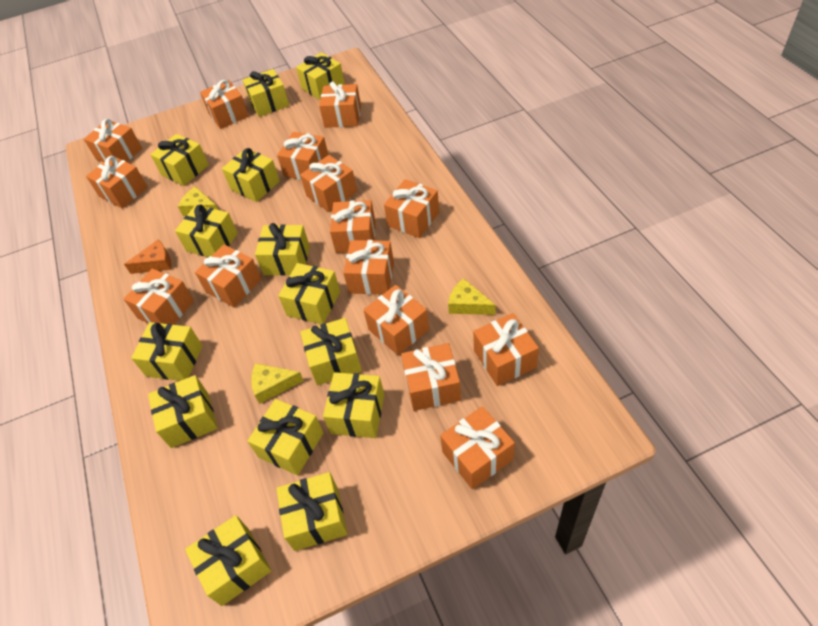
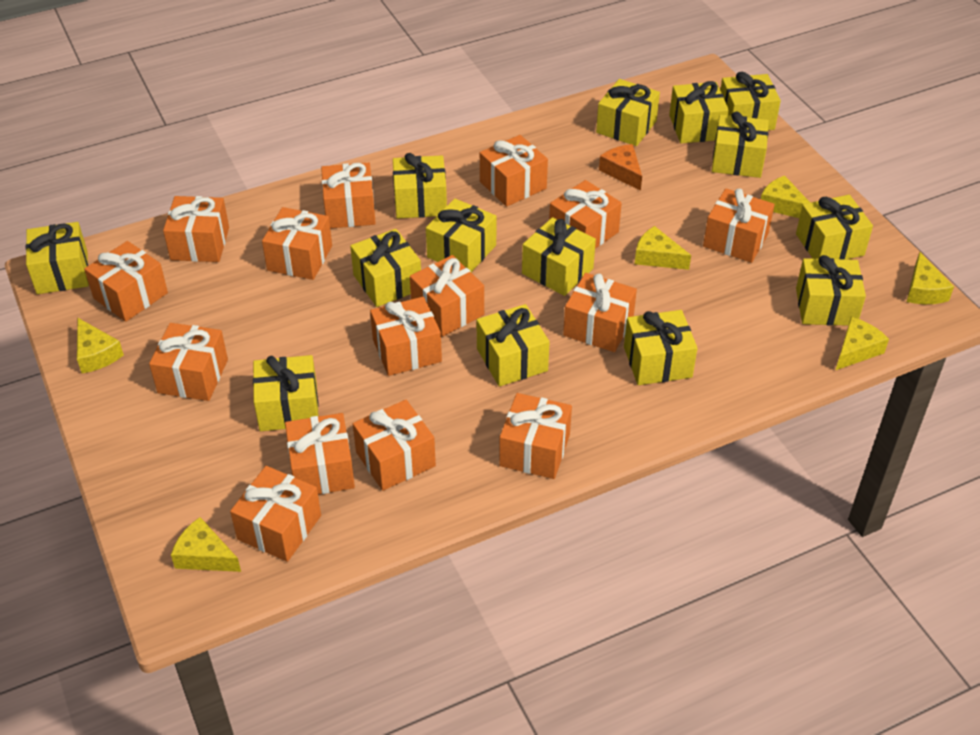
yellow cheese: 3 -> 6

